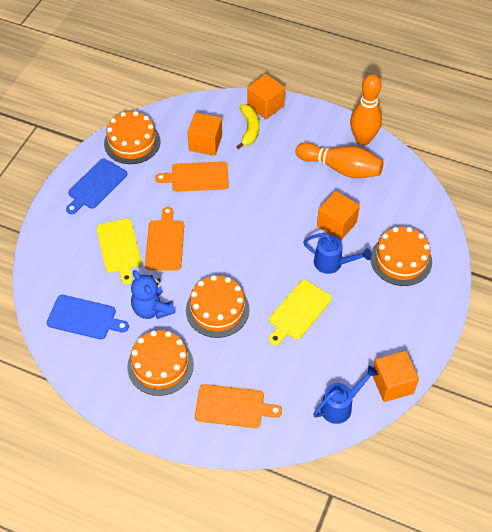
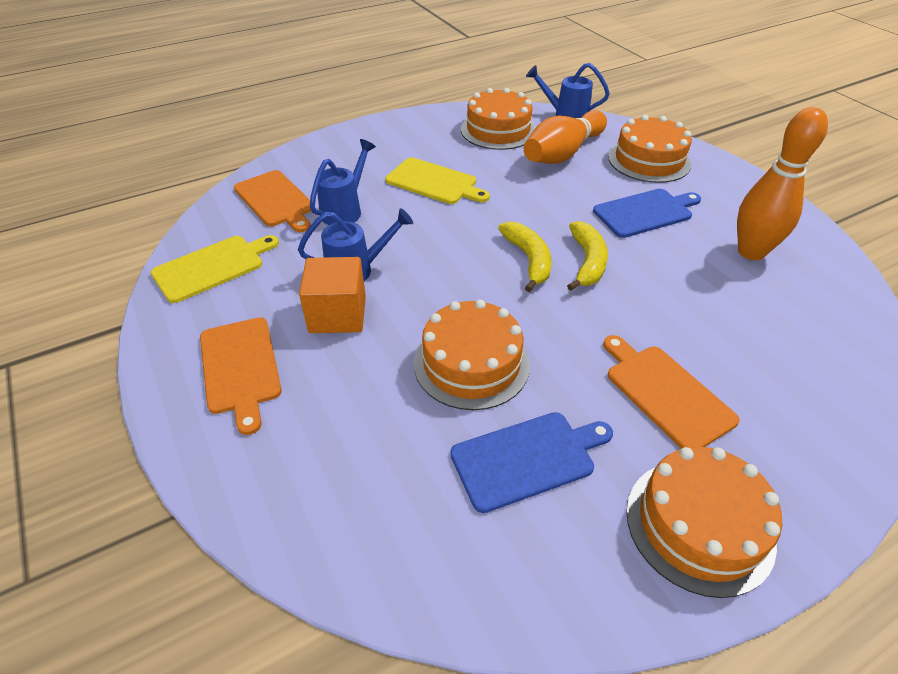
blue teddy bear: 1 -> 0
blue watering can: 2 -> 3
orange cube: 4 -> 1
yellow banana: 1 -> 2

